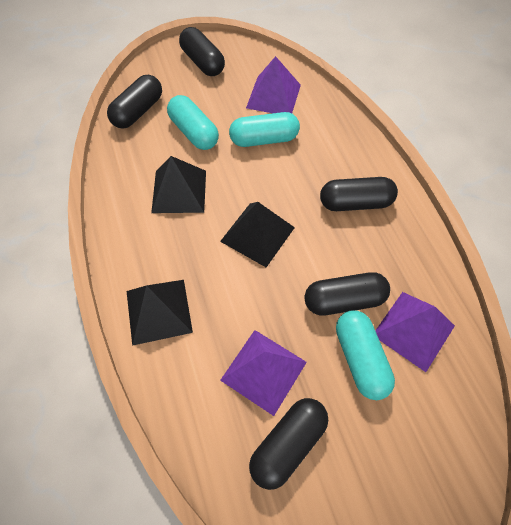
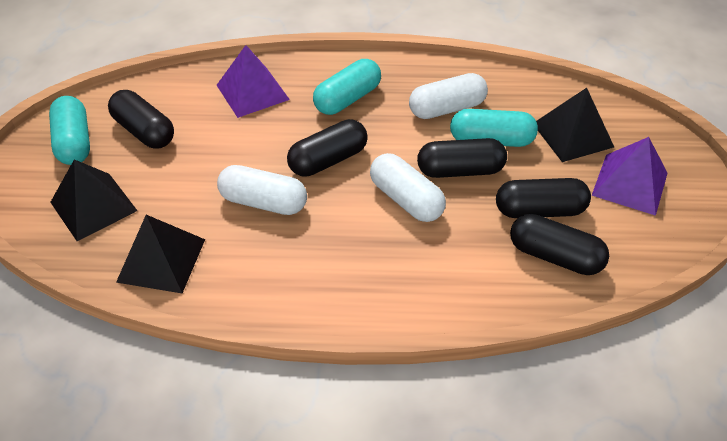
purple pyramid: 3 -> 2
white capsule: 0 -> 3

